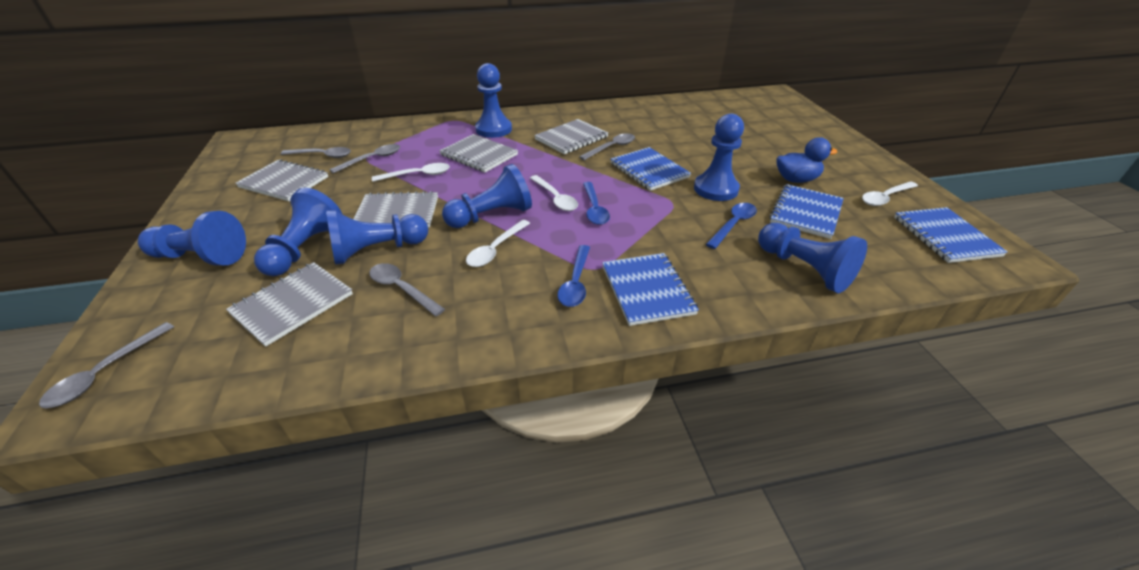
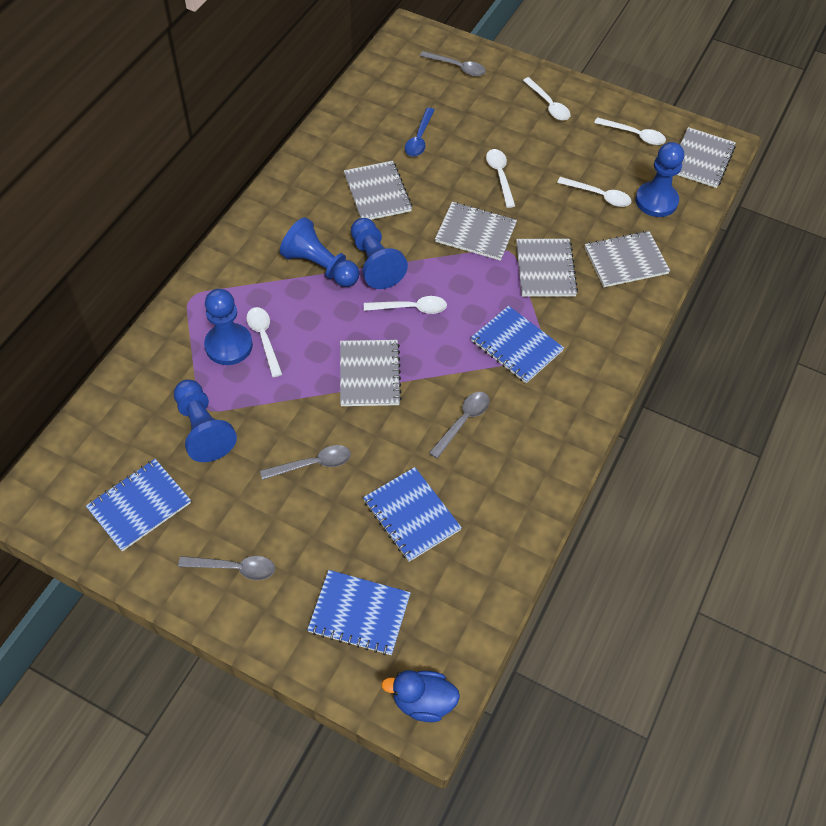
blue pawn: 7 -> 5
blue spoon: 3 -> 1
grey notebook: 5 -> 6
grey spoon: 5 -> 4
white spoon: 4 -> 6

